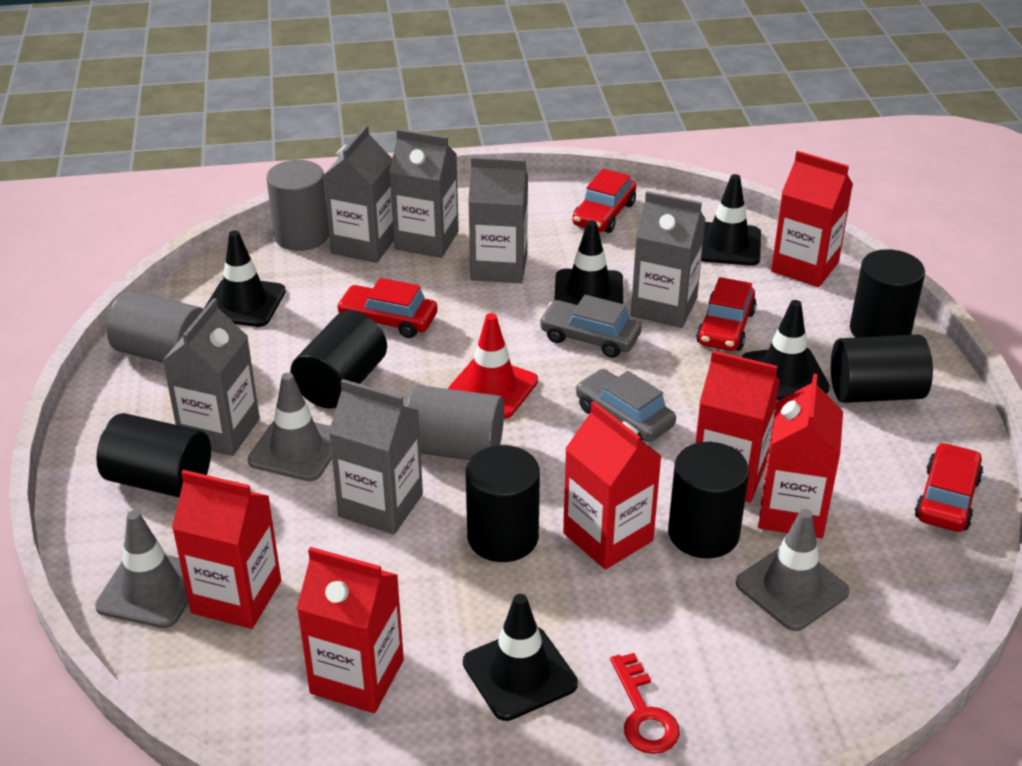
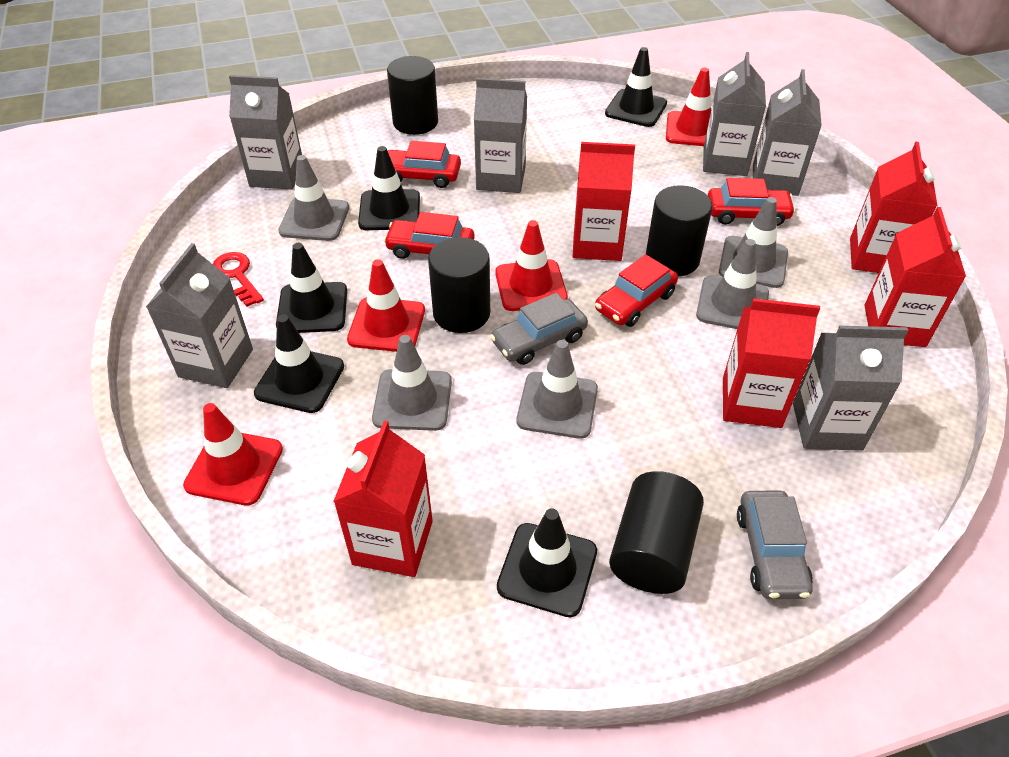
black cylinder: 6 -> 4
grey cylinder: 3 -> 0
grey traffic cone: 3 -> 5
red carton: 6 -> 5
red traffic cone: 1 -> 4

